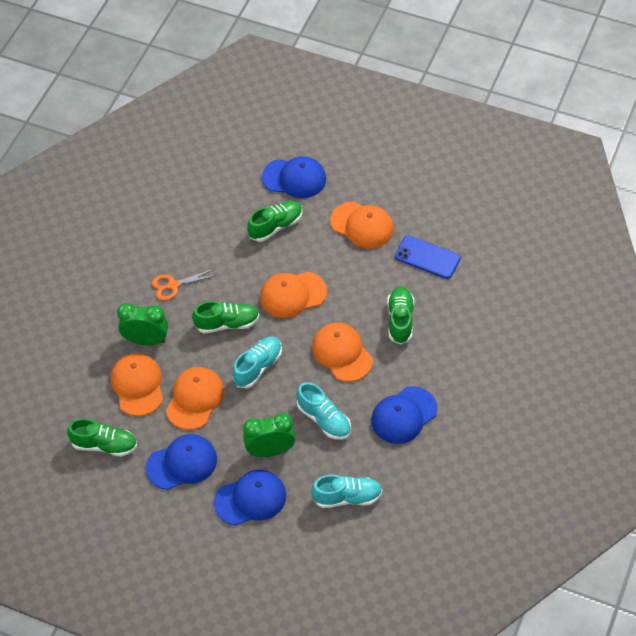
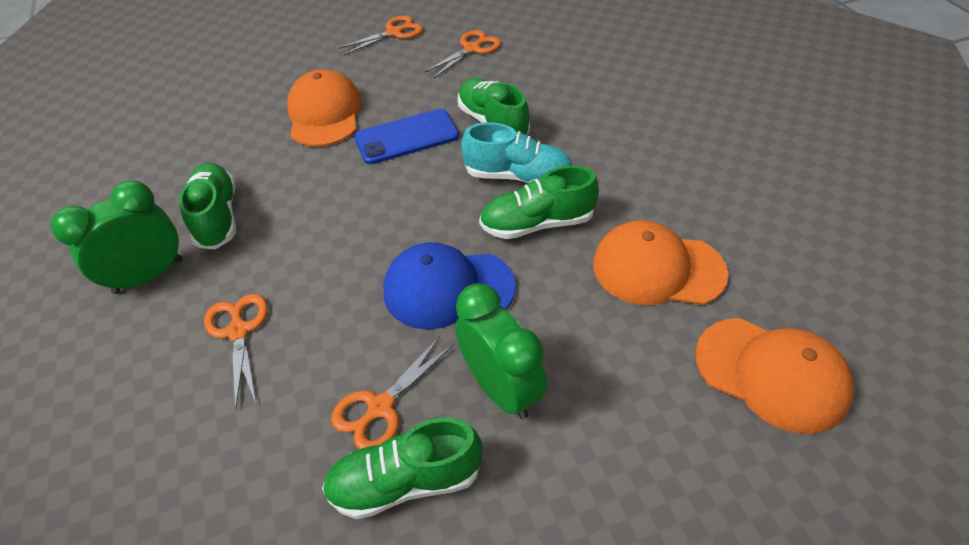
blue cap: 4 -> 1
orange cap: 5 -> 3
orange scissors: 1 -> 4
turquoise shoe: 3 -> 1

